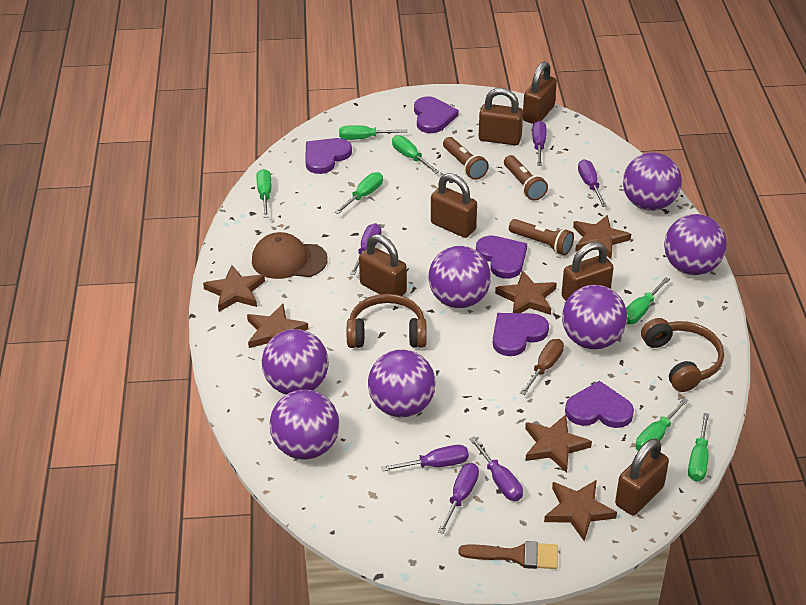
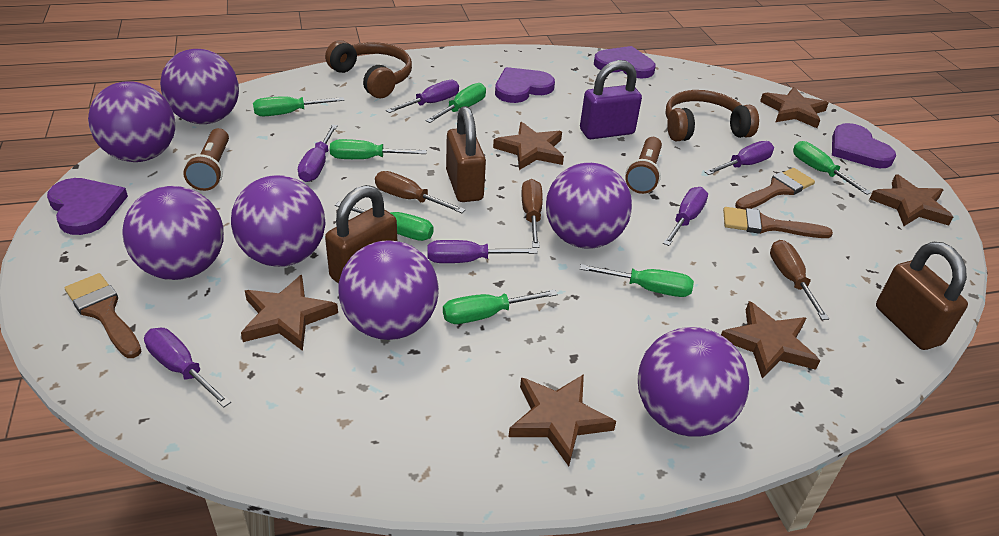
brown brush: 1 -> 3
brown cap: 1 -> 0
brown flashlight: 3 -> 2
brown padlock: 6 -> 3
brown screwdriver: 1 -> 3
purple heart: 5 -> 4
purple padlock: 0 -> 1

